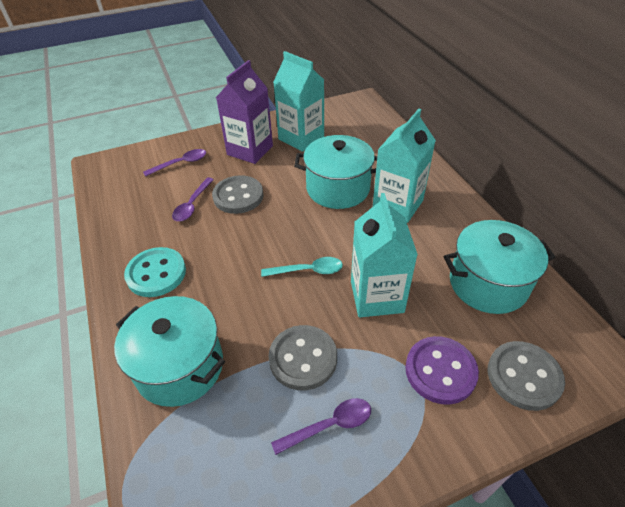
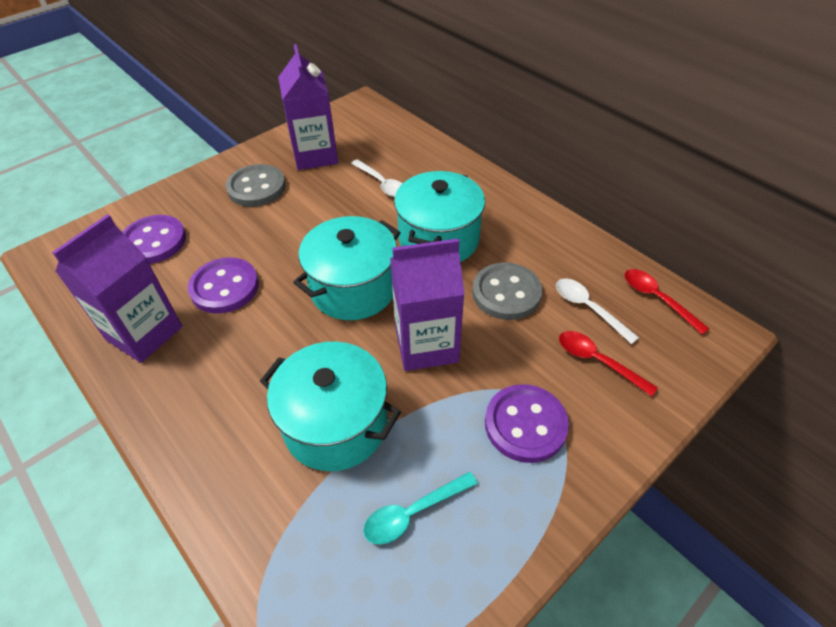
grey button: 3 -> 2
purple button: 1 -> 3
purple carton: 1 -> 3
purple spoon: 3 -> 0
red spoon: 0 -> 2
turquoise button: 1 -> 0
turquoise carton: 3 -> 0
white spoon: 0 -> 2

